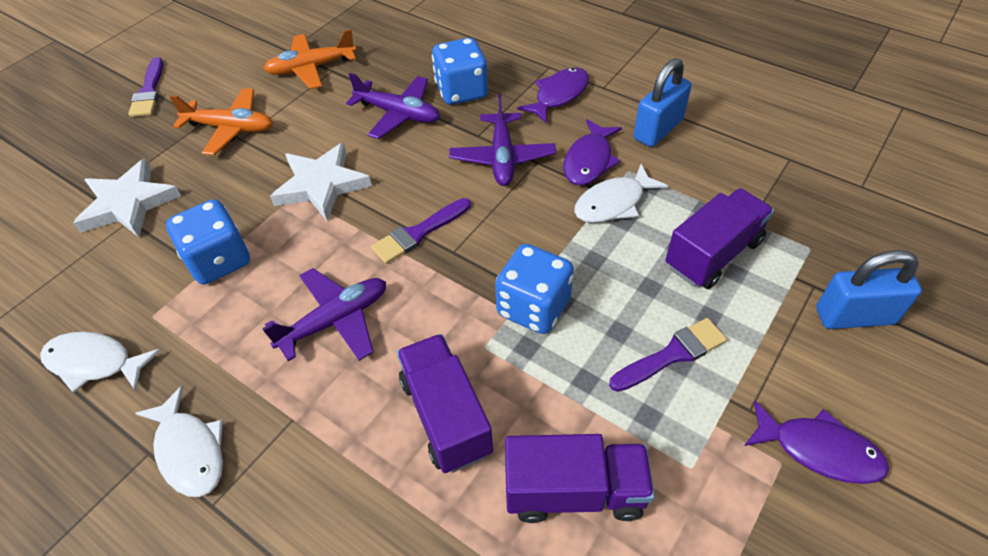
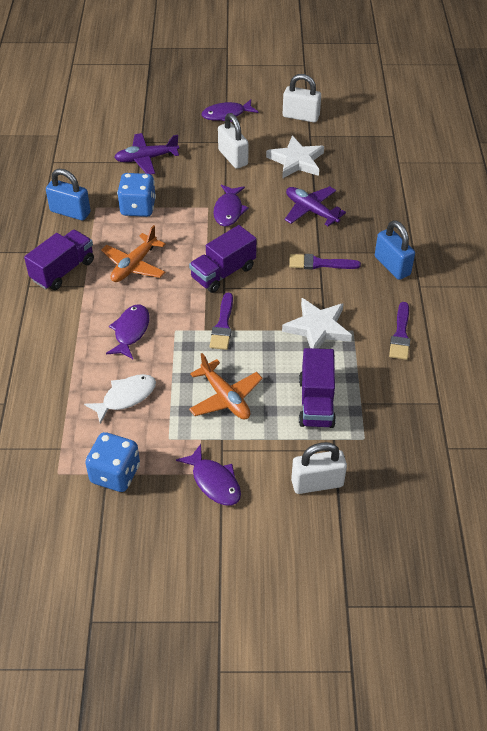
blue dice: 3 -> 2
purple fish: 3 -> 4
purple plane: 3 -> 2
white fish: 3 -> 1
white padlock: 0 -> 3

